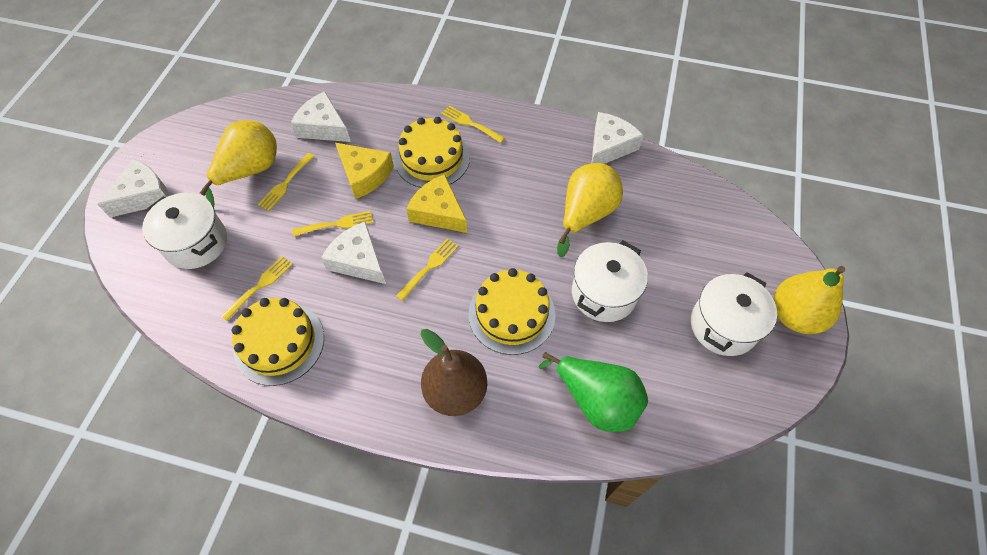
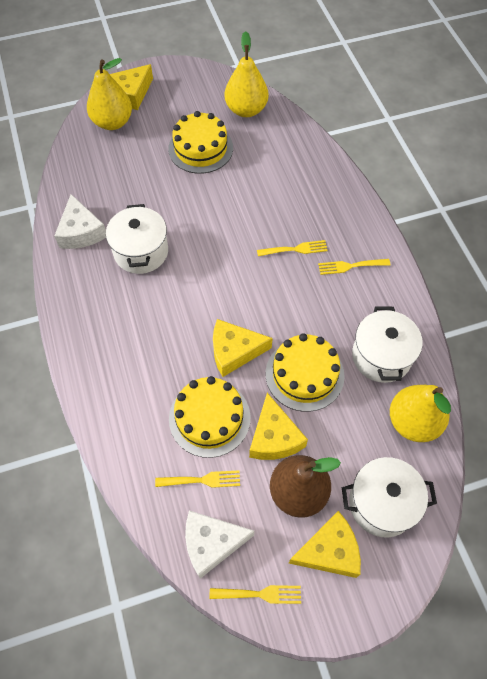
green pear: 1 -> 0
white cheese: 4 -> 2
yellow cheese: 2 -> 4
yellow fork: 5 -> 4

